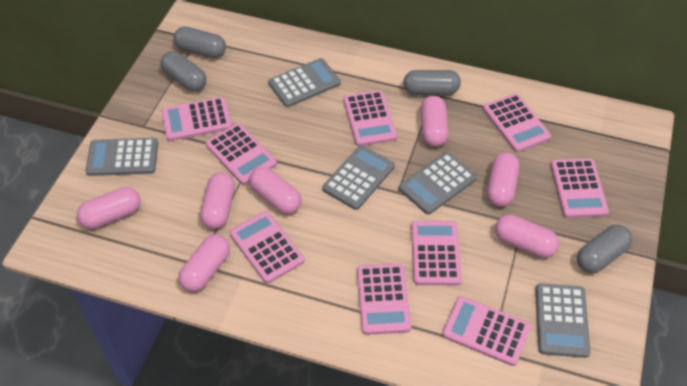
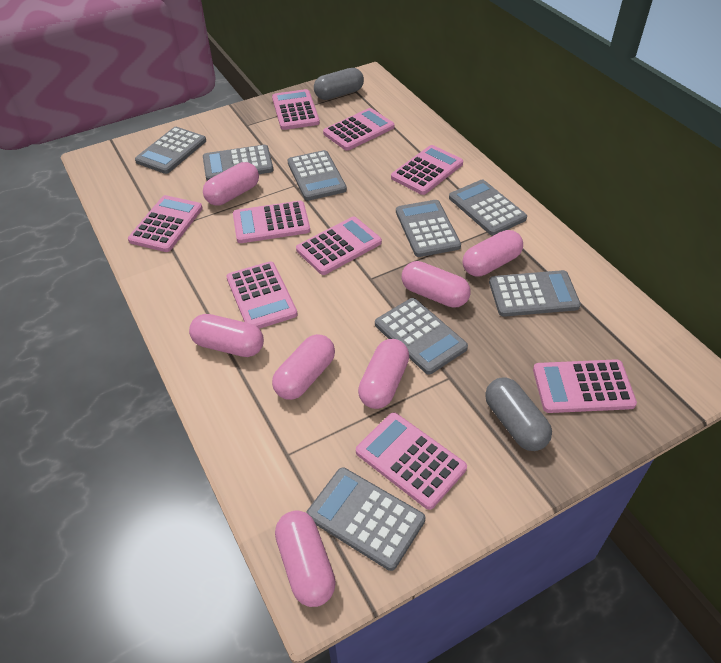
grey calculator: 5 -> 8
grey capsule: 4 -> 2

